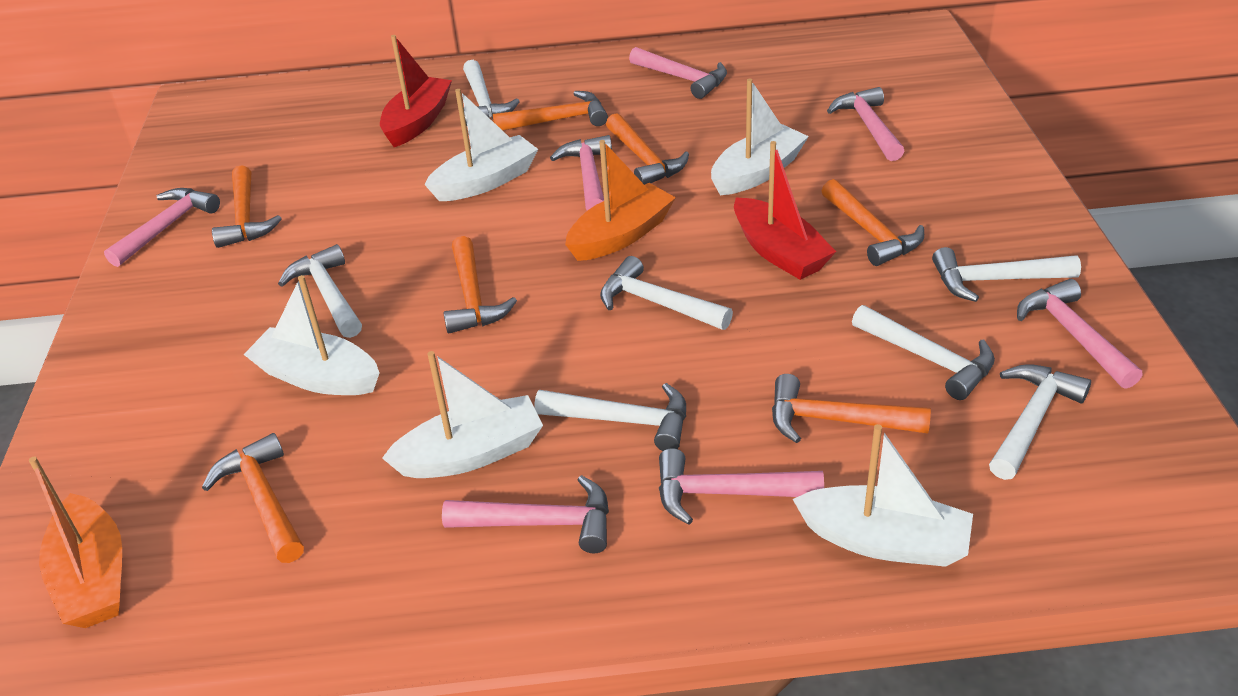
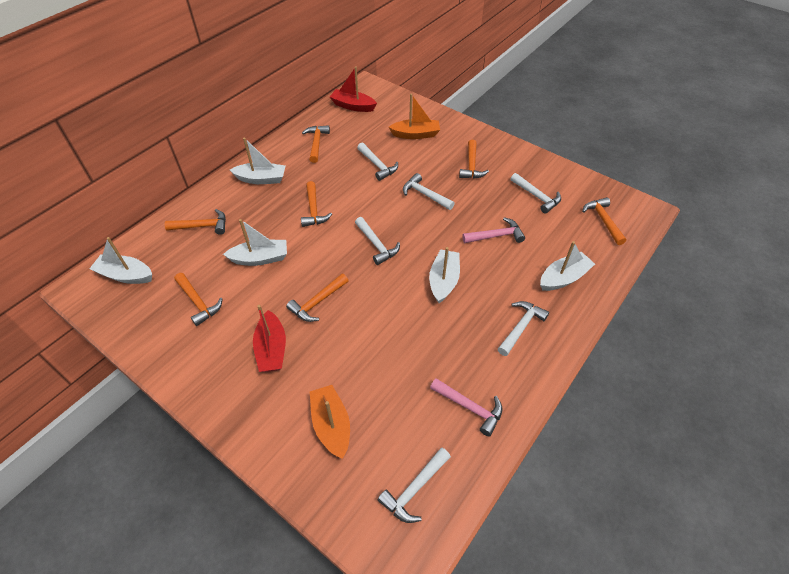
pink hammer: 7 -> 2
white hammer: 7 -> 6

